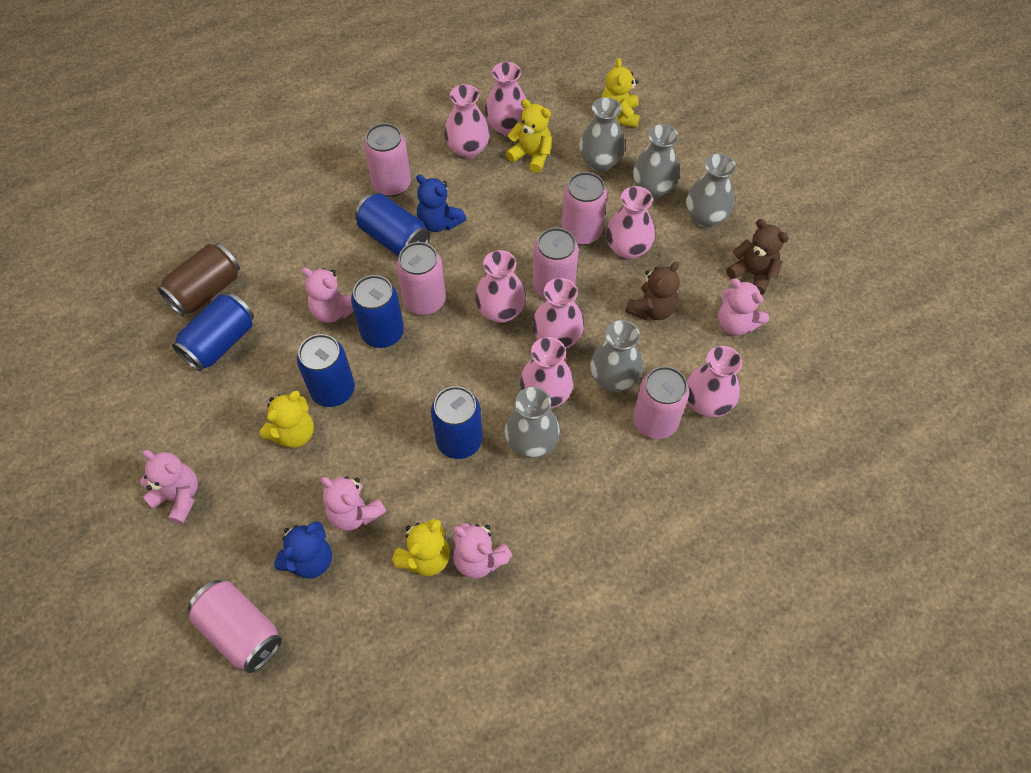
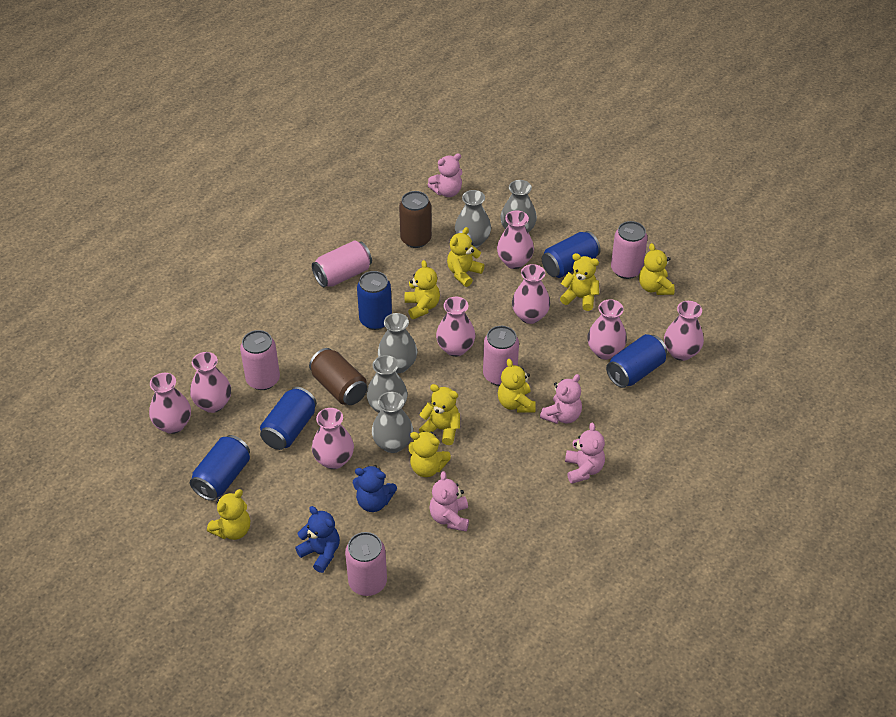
brown can: 1 -> 2
brown teddy bear: 2 -> 0
pink can: 6 -> 5
pink teddy bear: 5 -> 4
pink vase: 7 -> 8
yellow teddy bear: 4 -> 8

